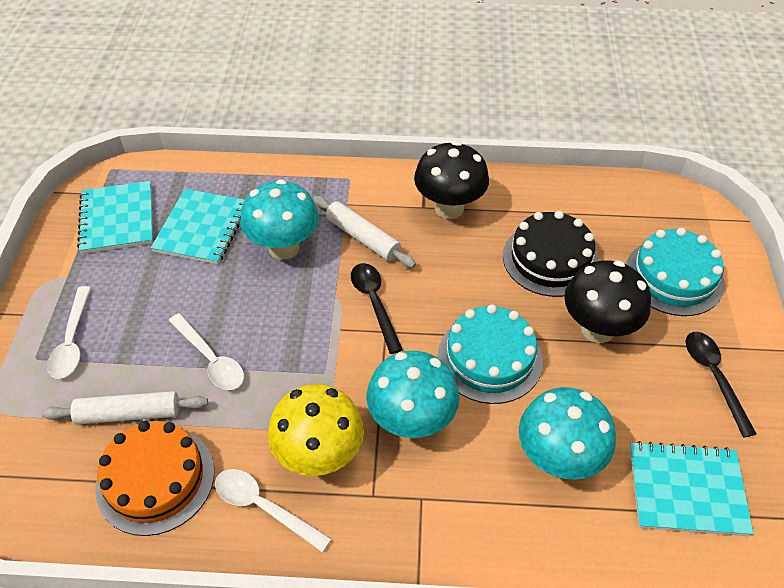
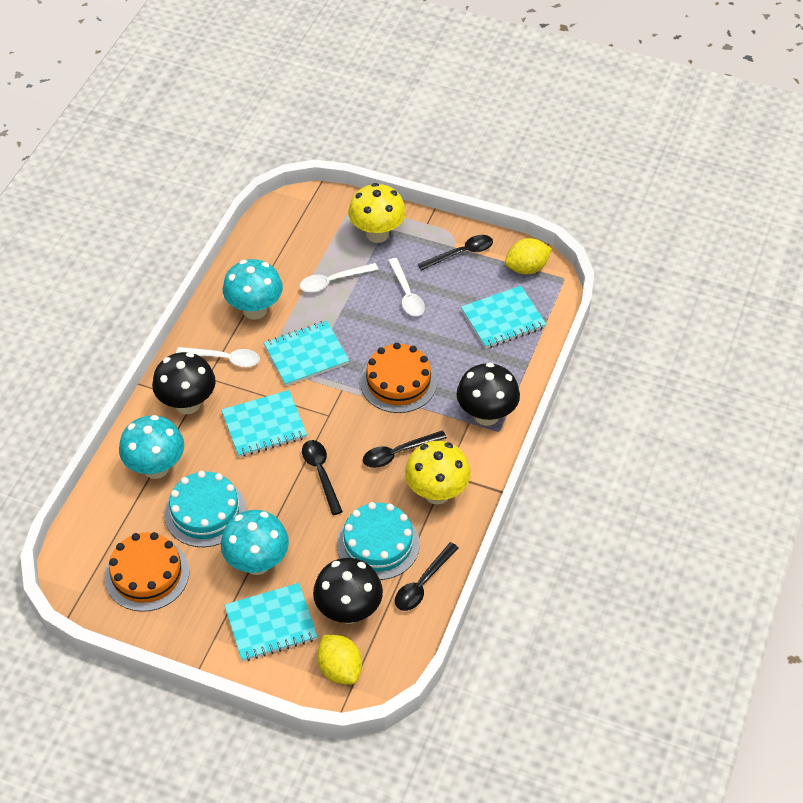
black cake: 1 -> 0
black mushroom: 2 -> 3
black spoon: 2 -> 4
orange cake: 1 -> 2
turquoise notebook: 3 -> 4
white rolling pin: 2 -> 0
yellow lemon: 0 -> 2
yellow mushroom: 1 -> 2

